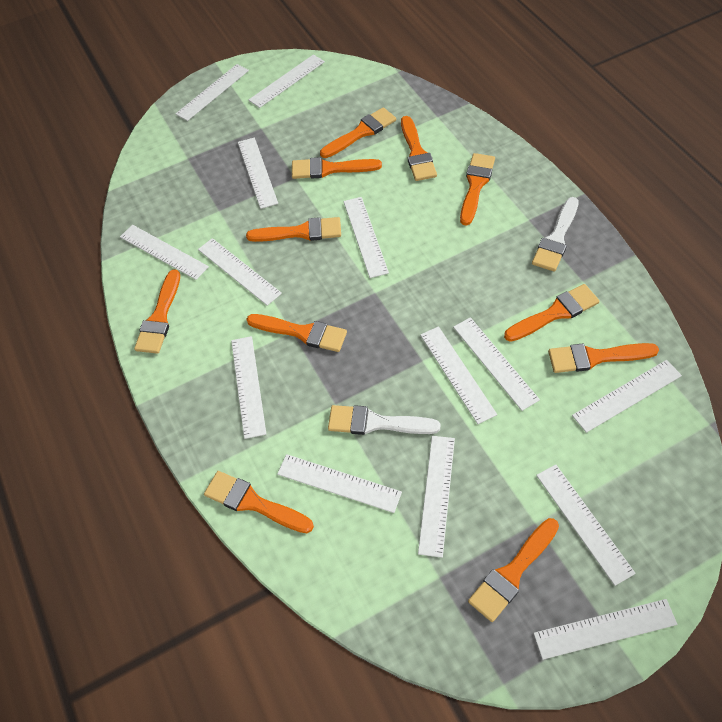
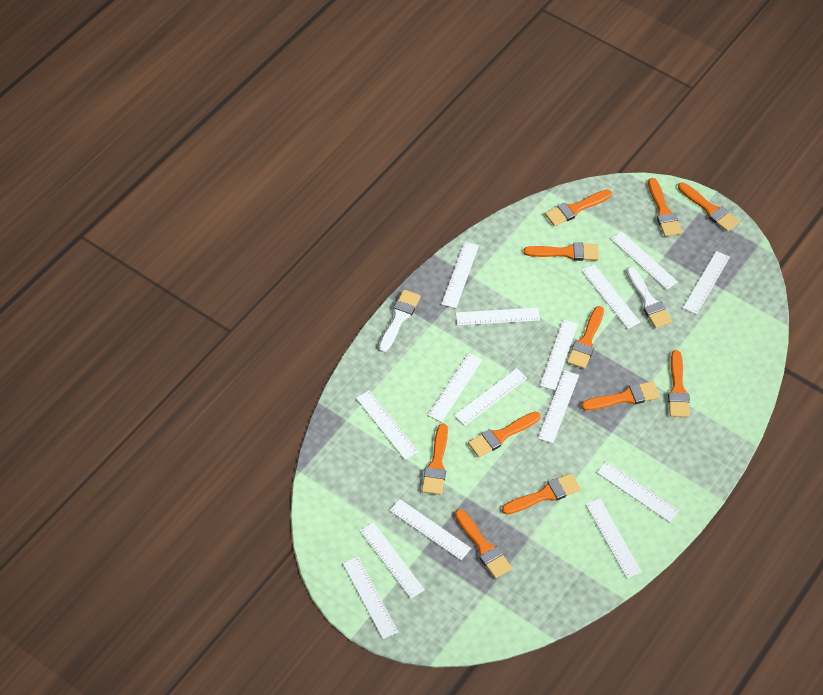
white ruler: 14 -> 15

